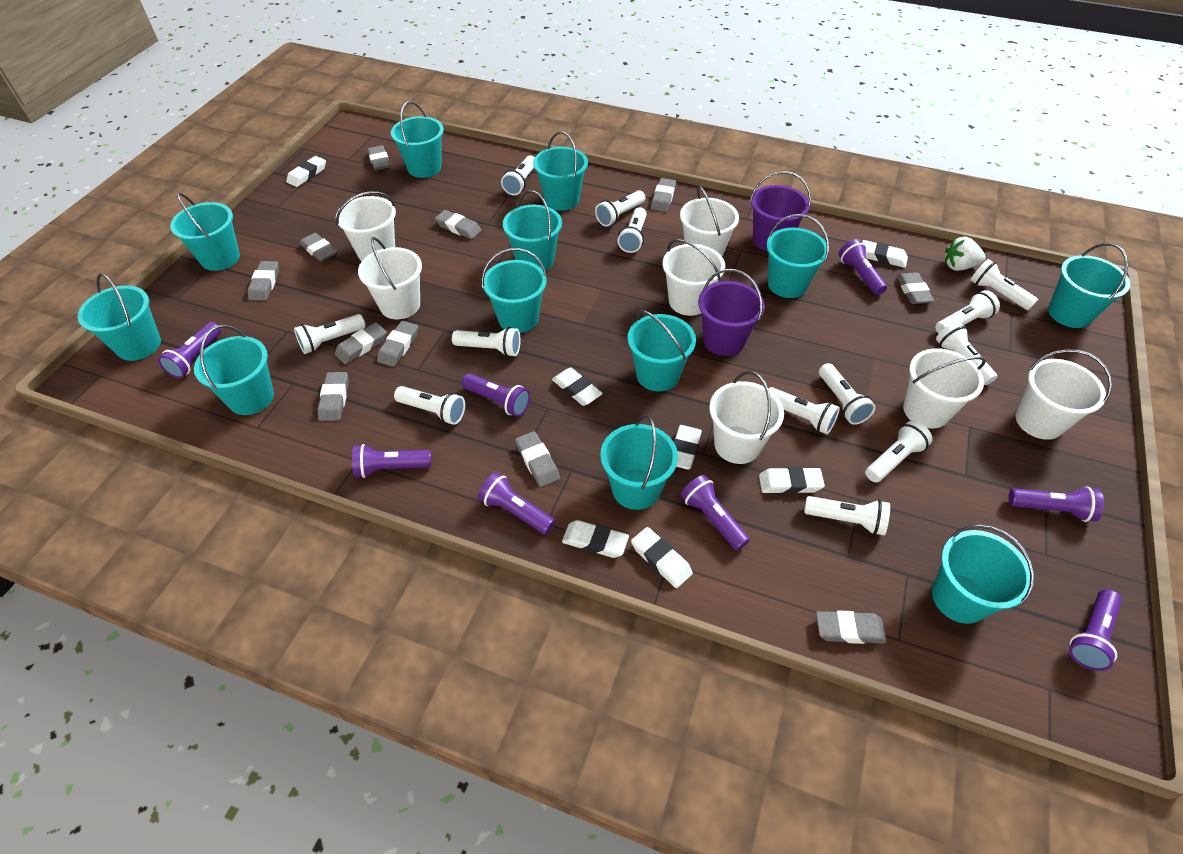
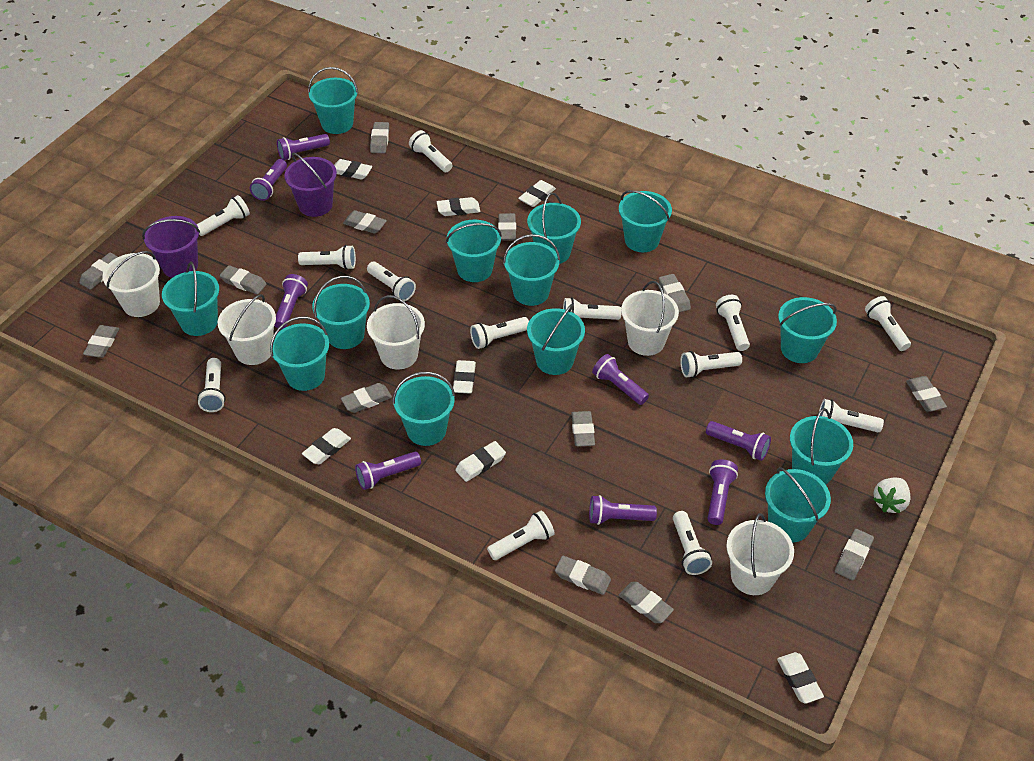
grey eraser: 11 -> 13
turquoise bucket: 12 -> 13
white bucket: 7 -> 5

